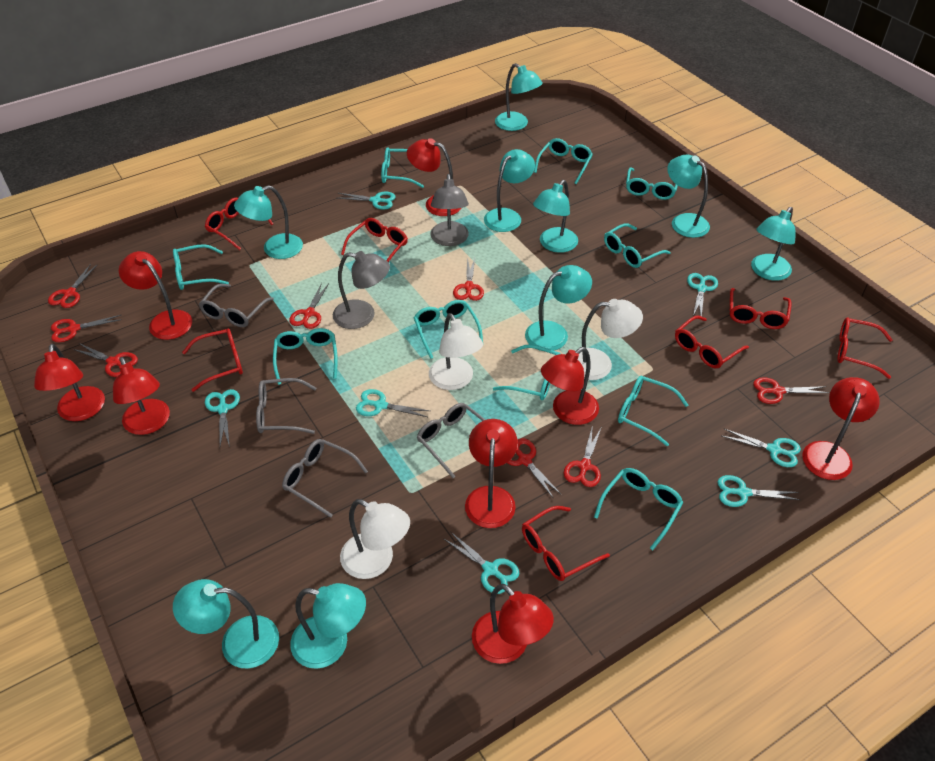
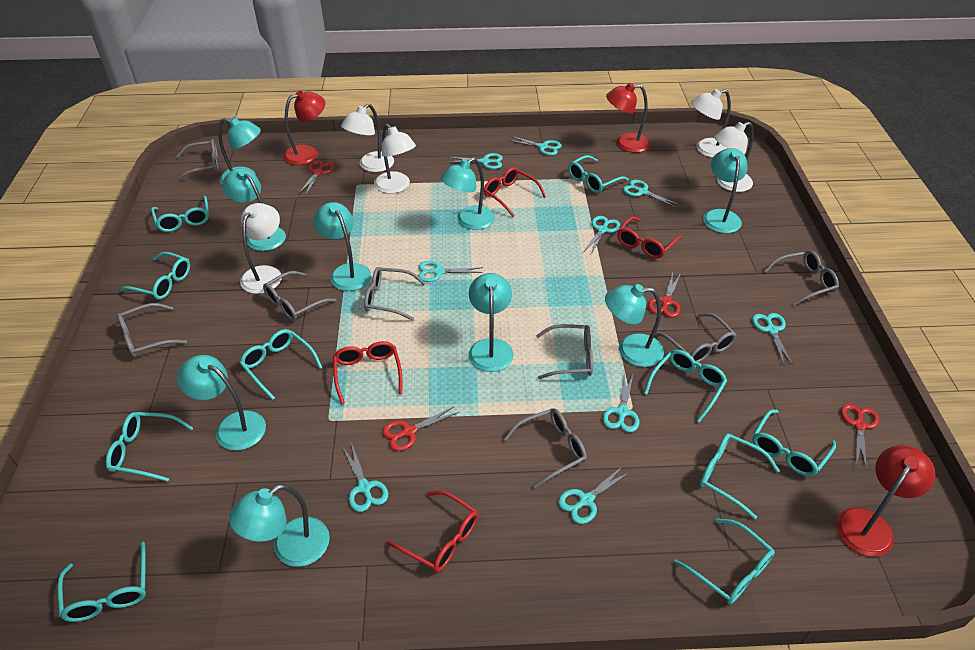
grey glasses: 4 -> 8
grey lamp: 2 -> 0
red glasses: 7 -> 4
red lamp: 8 -> 3
red scissors: 8 -> 4
turquoise scissors: 7 -> 9
white lamp: 3 -> 5

